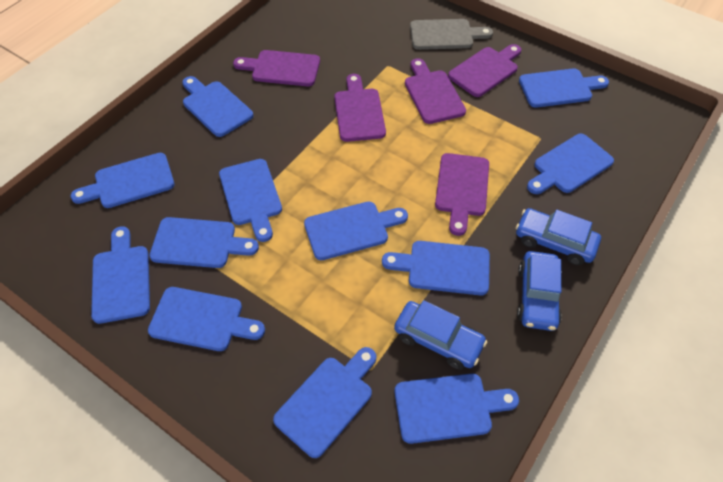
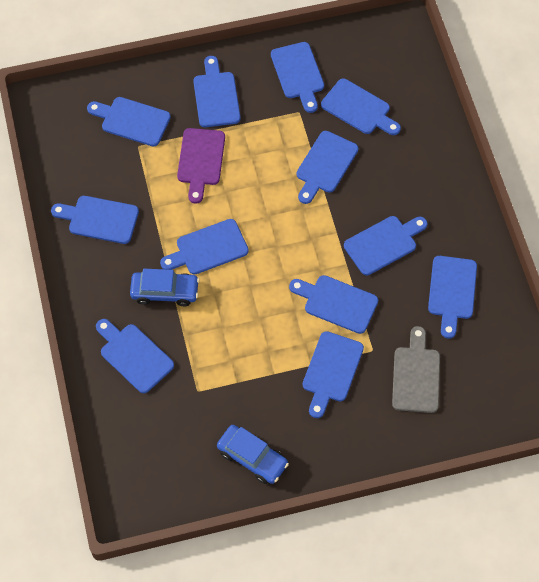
blue car: 3 -> 2
purple cutting board: 5 -> 1

